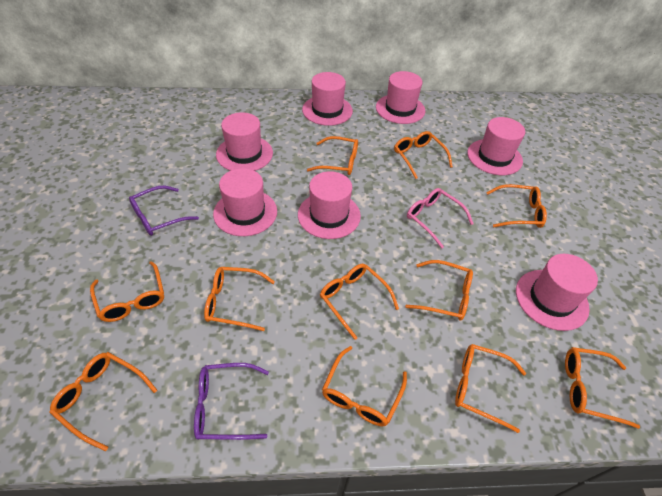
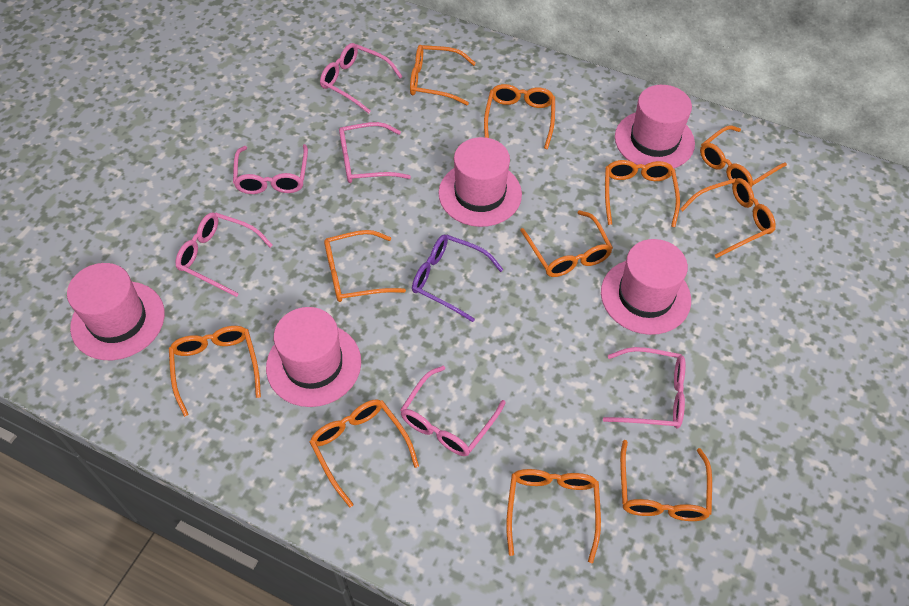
pink glasses: 1 -> 6
pink hat: 7 -> 5
purple glasses: 2 -> 1

